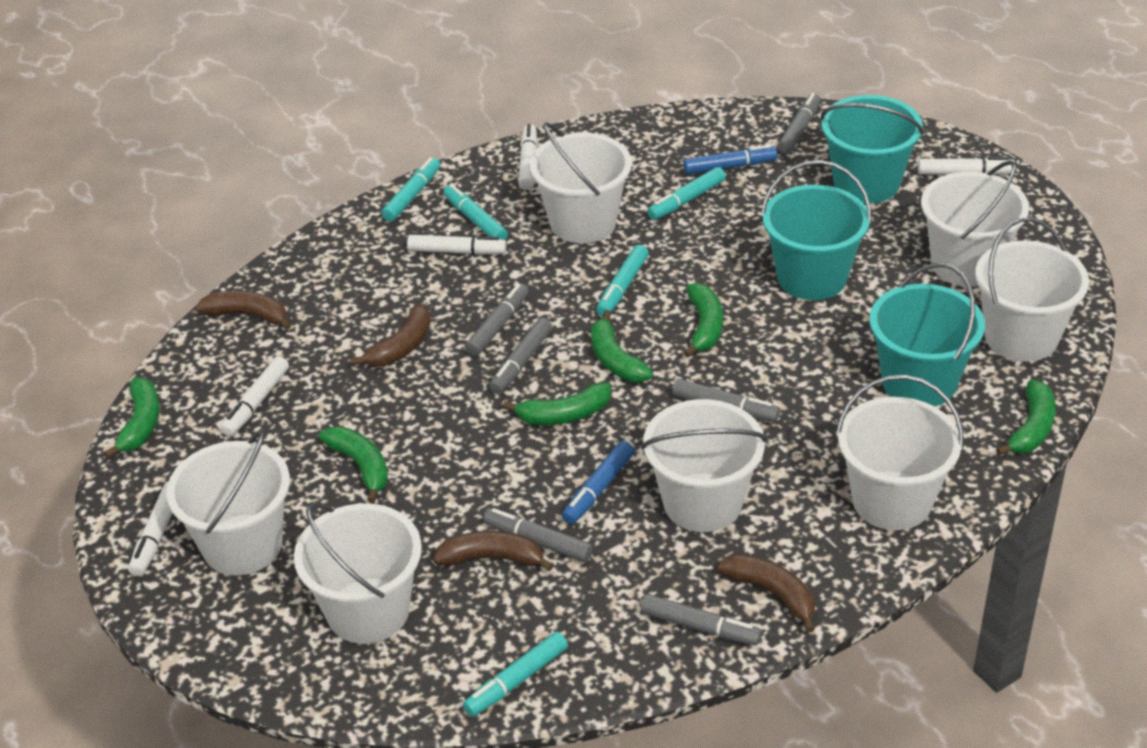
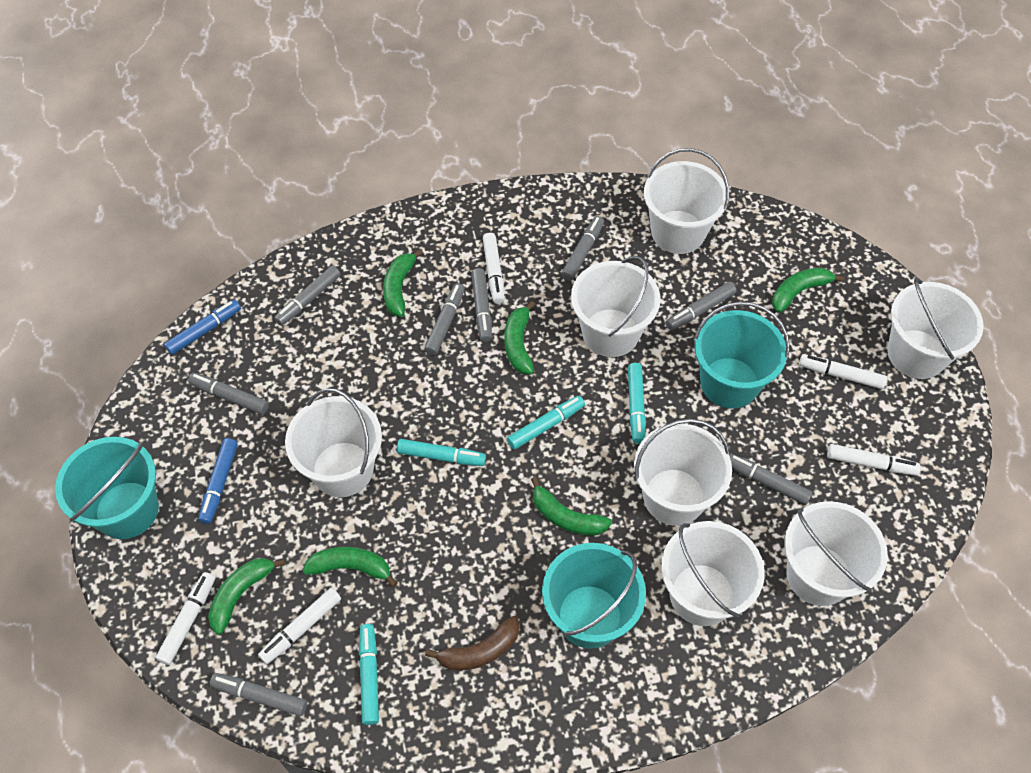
brown banana: 4 -> 1
grey marker: 6 -> 8
turquoise marker: 5 -> 4

